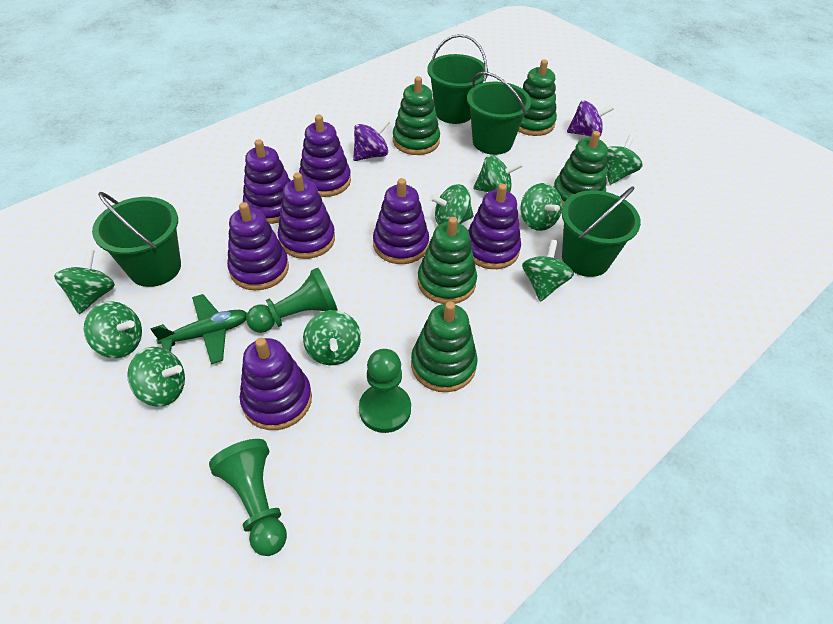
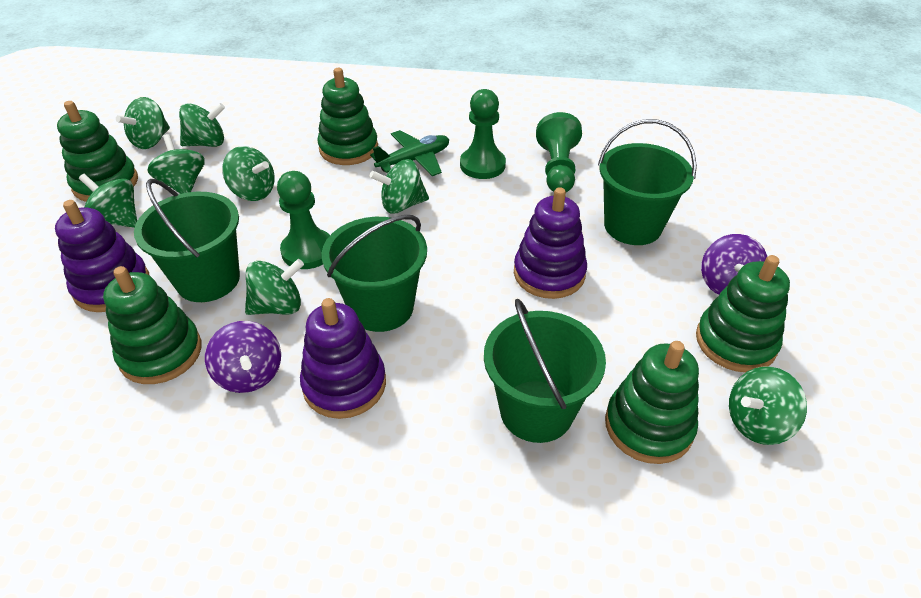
green spinning top: 9 -> 8
purple stacking toy: 7 -> 3

